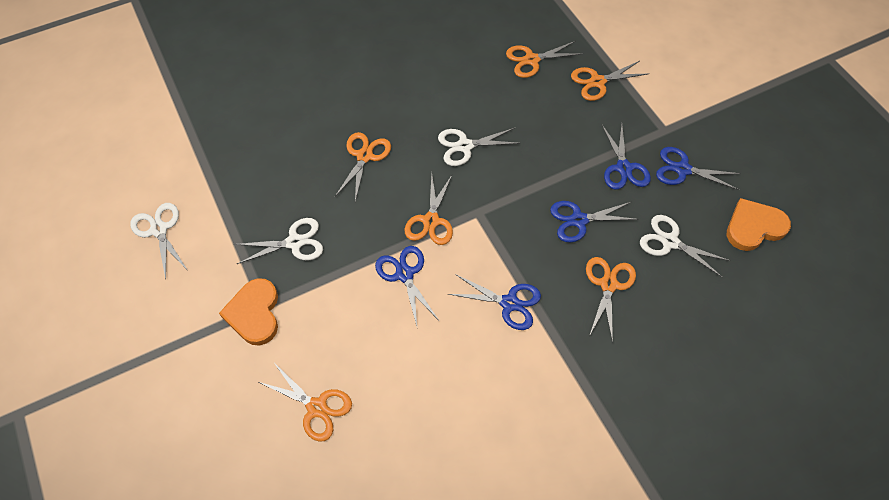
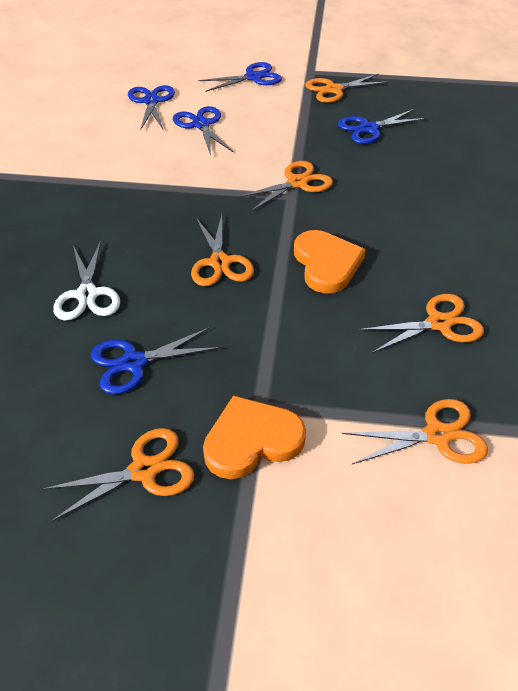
white scissors: 4 -> 1

